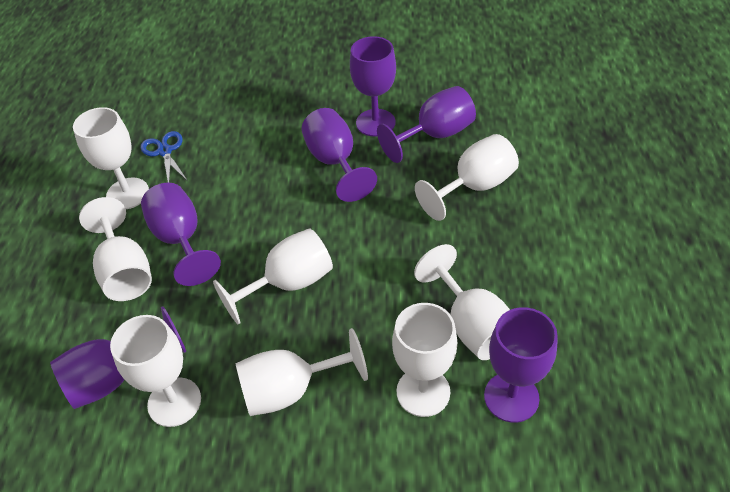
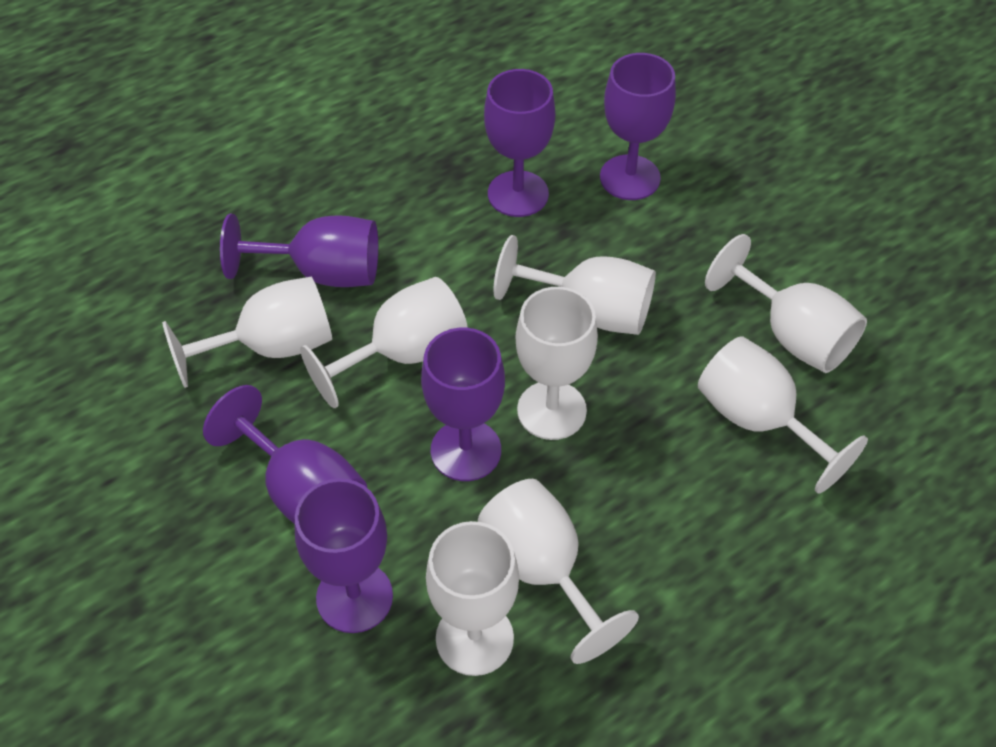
blue scissors: 1 -> 0

